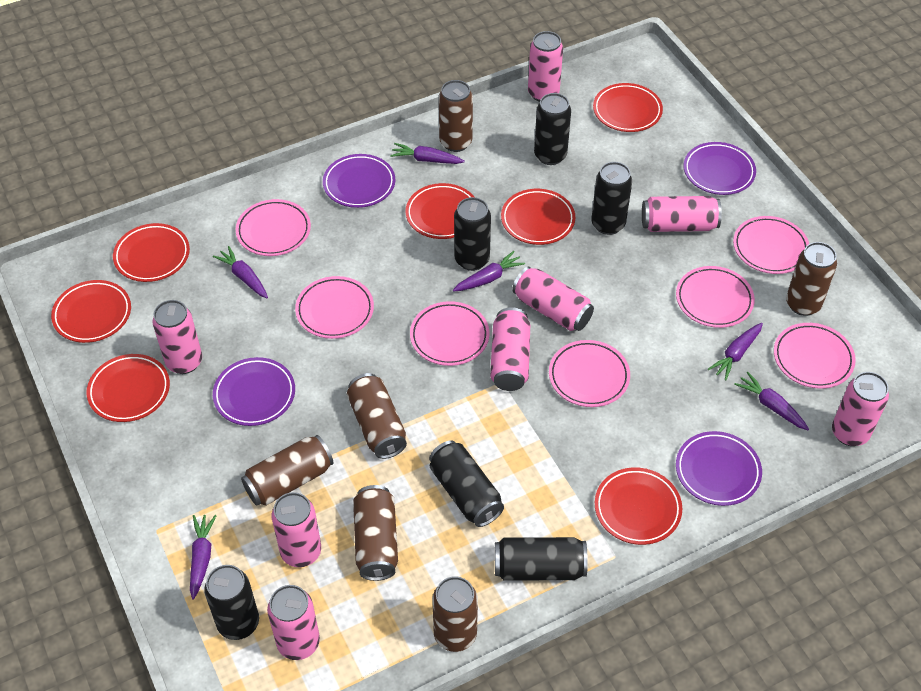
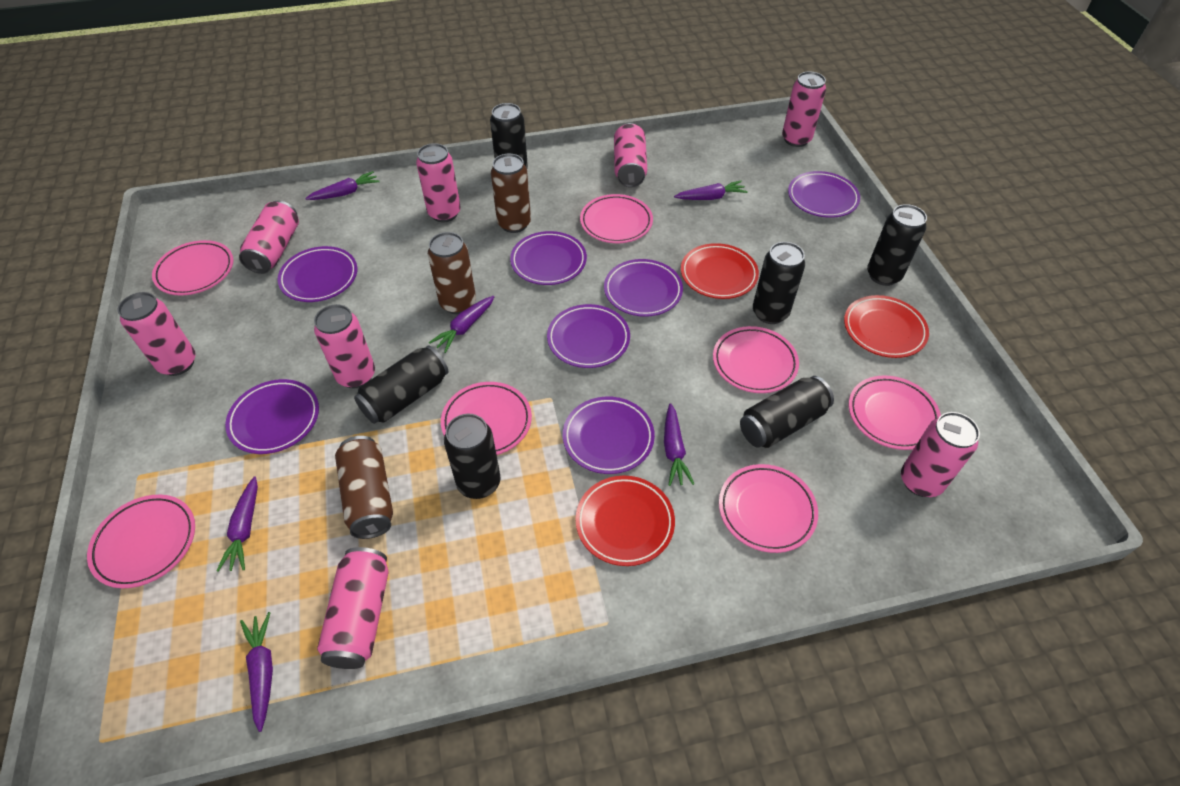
brown can: 6 -> 3
purple plate: 4 -> 7
red plate: 7 -> 3

